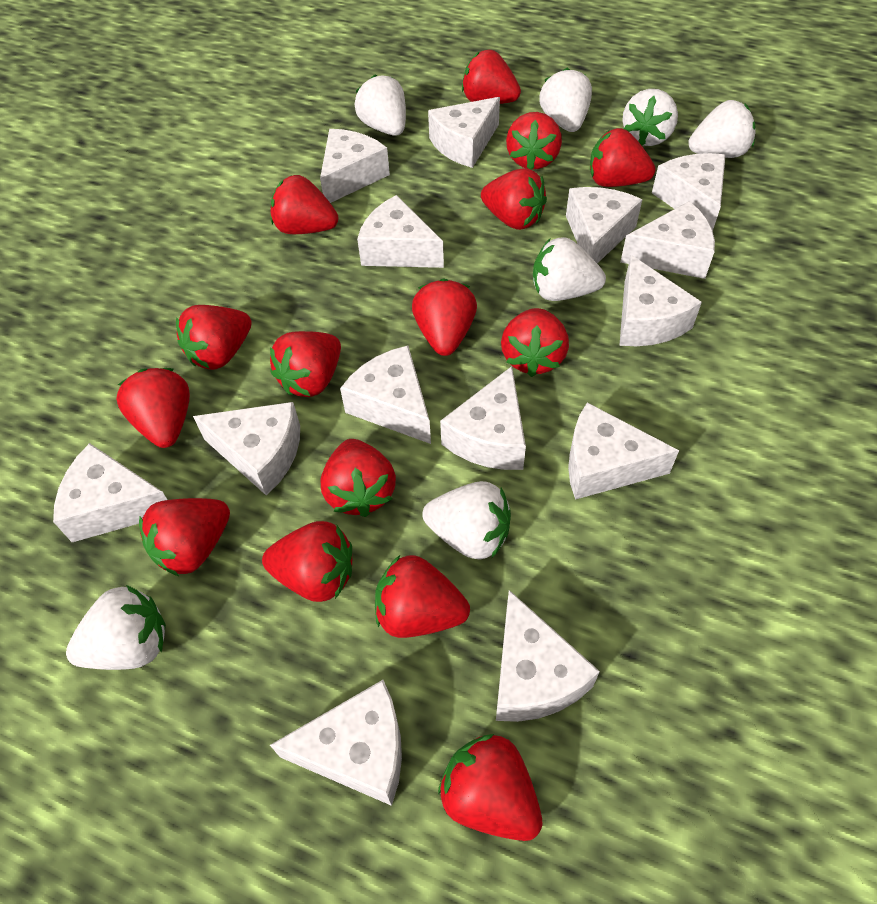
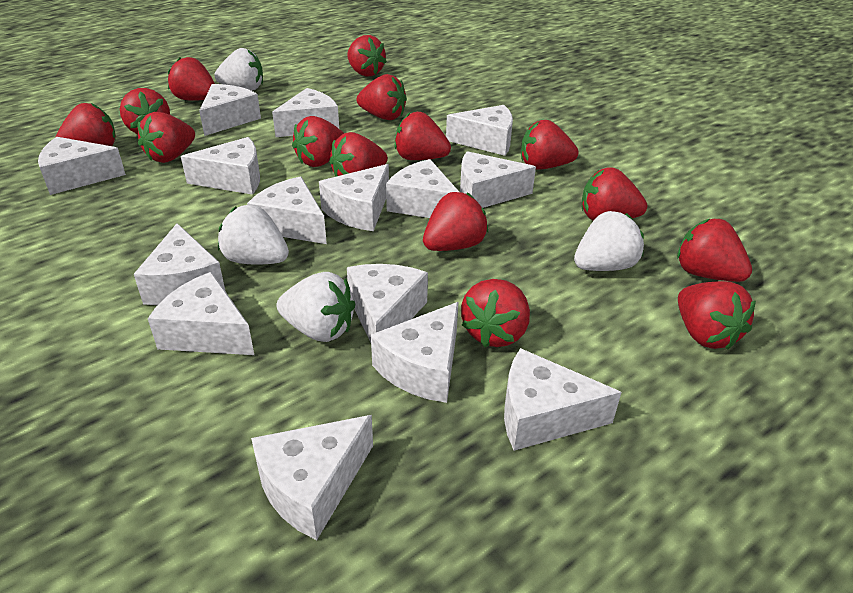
white cheese: 14 -> 15
white strawberry: 7 -> 4

